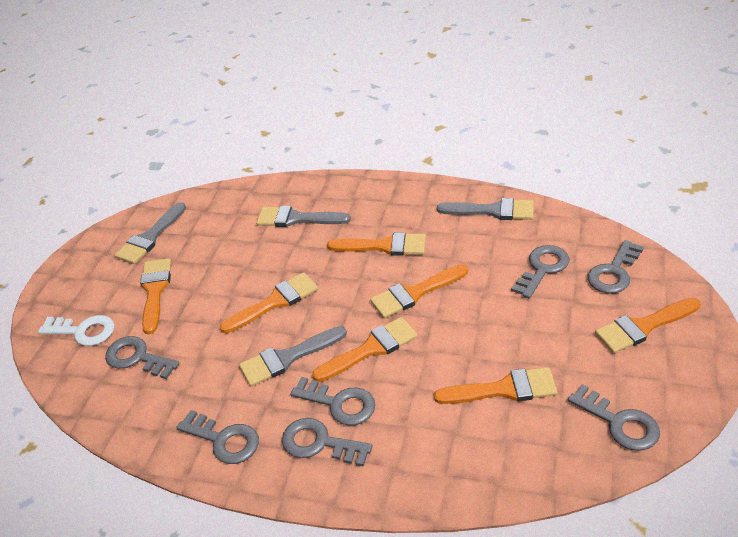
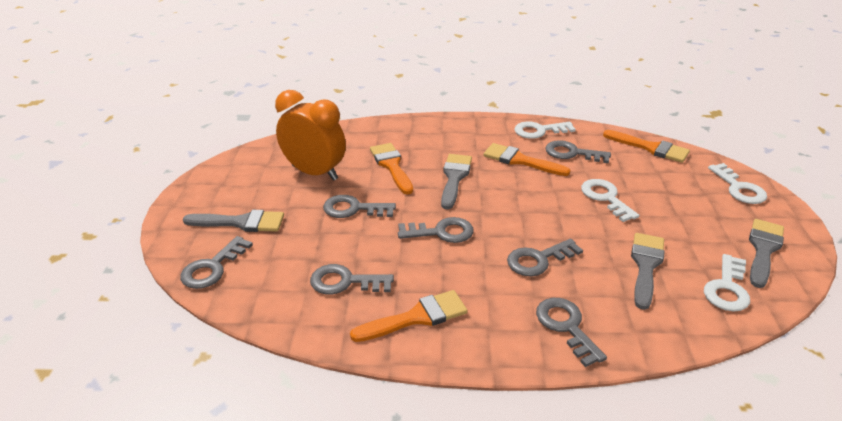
orange brush: 7 -> 4
orange clock: 0 -> 1
white key: 1 -> 4

